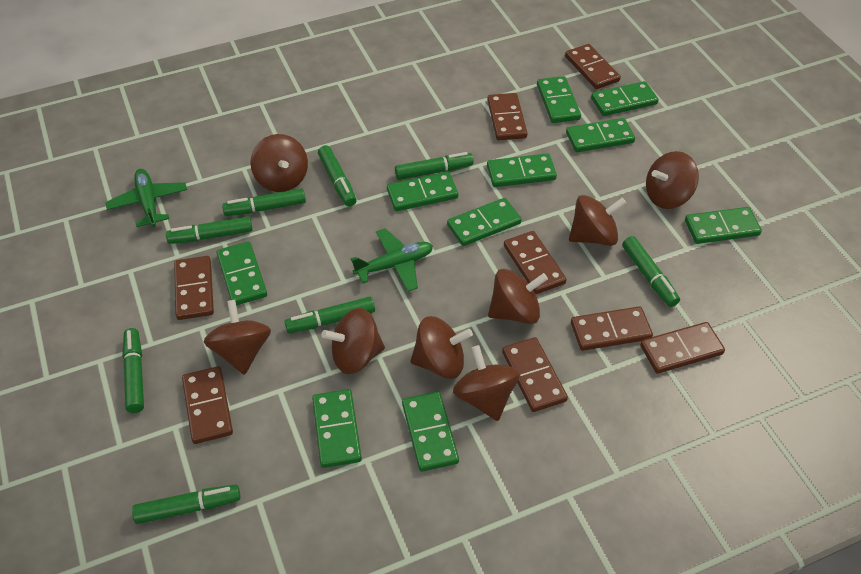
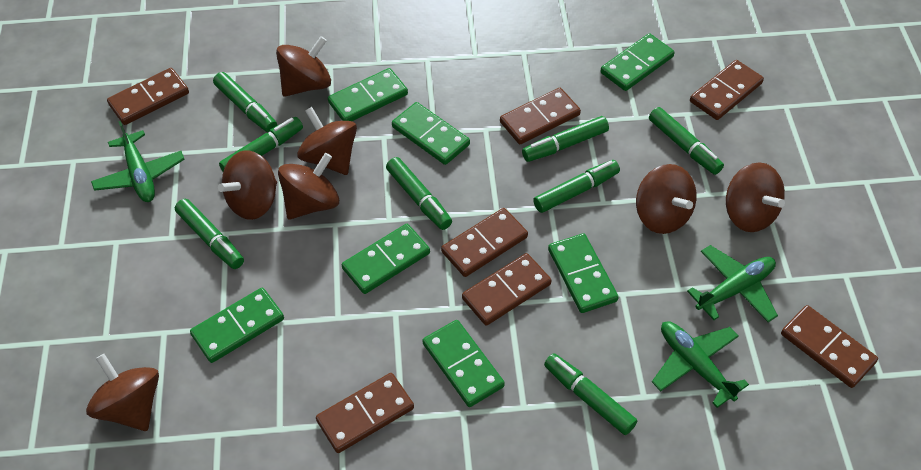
brown domino: 8 -> 7
brown spinning top: 8 -> 7
green domino: 10 -> 7
green plane: 2 -> 3

